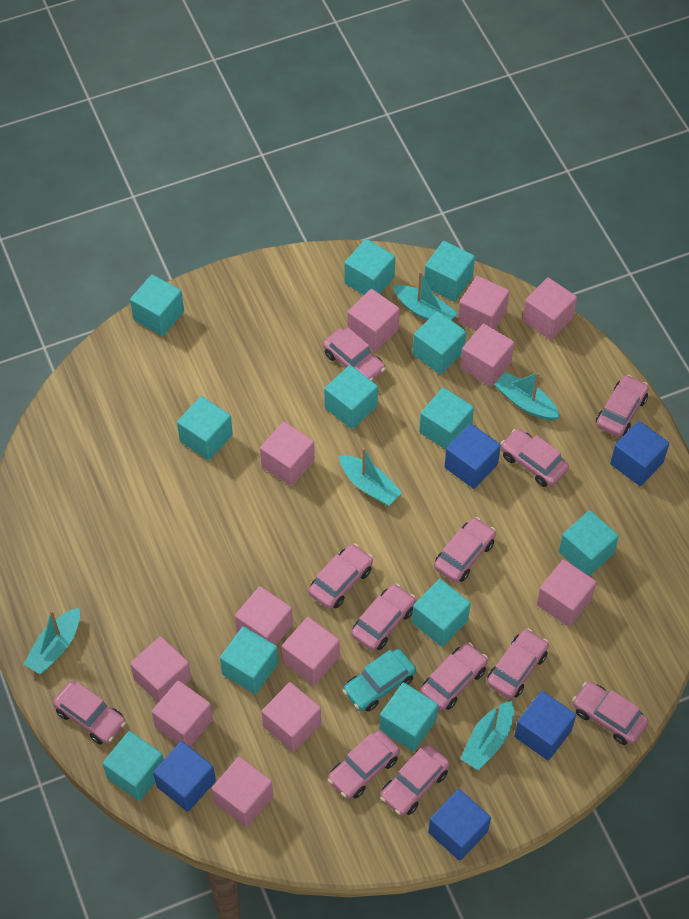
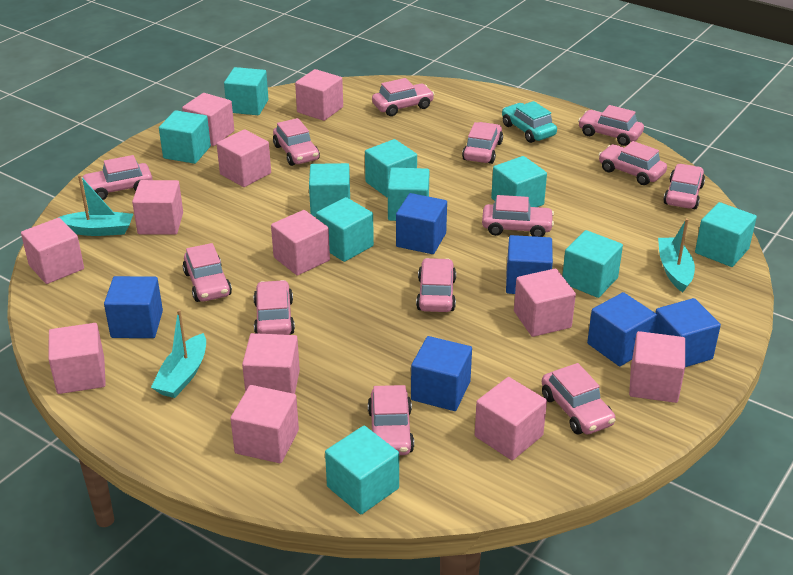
blue cube: 5 -> 6
pink car: 12 -> 13
turquoise boat: 5 -> 3
turquoise cube: 12 -> 10

